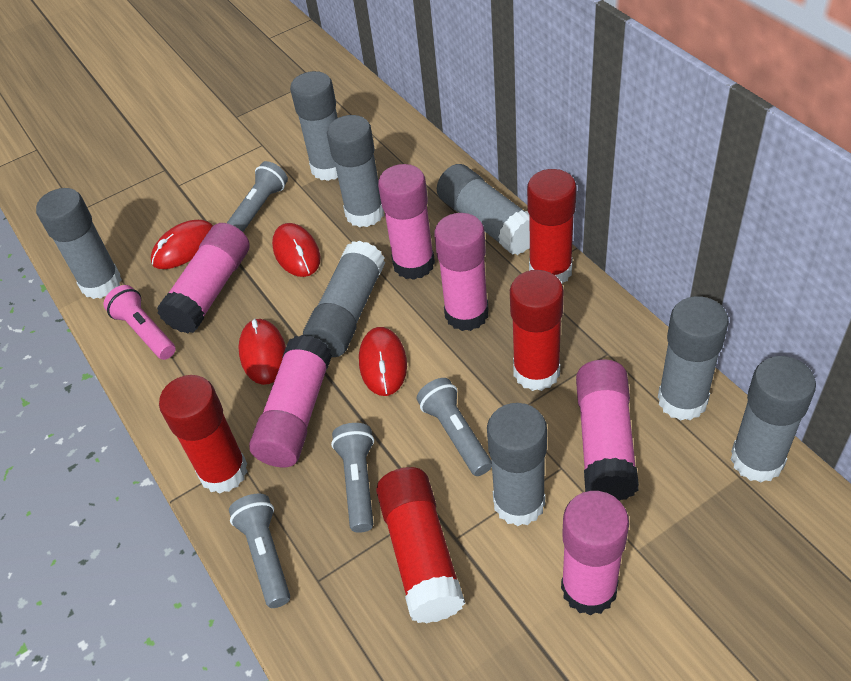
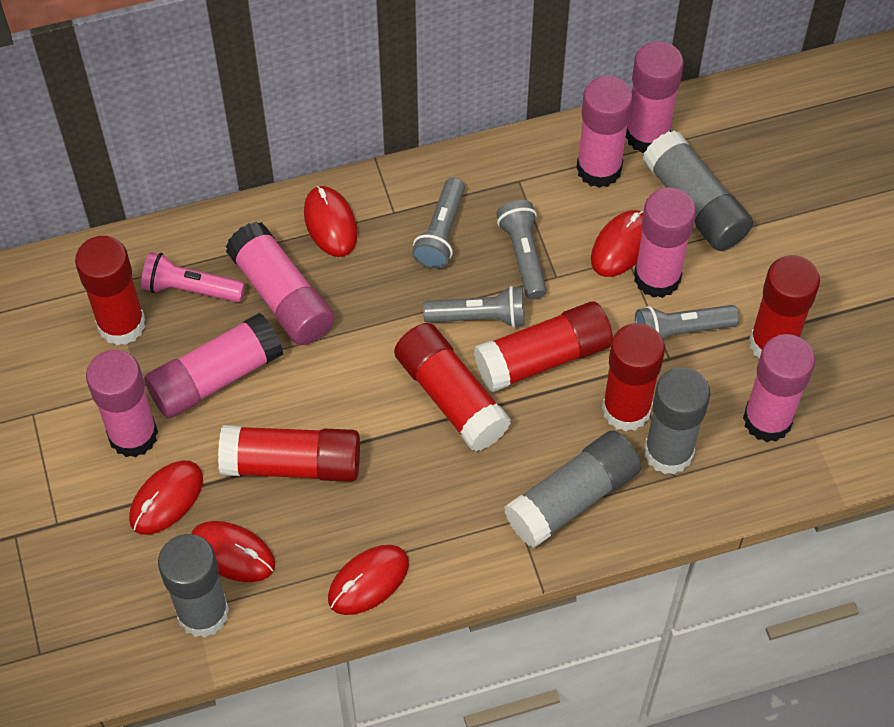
grey glue stick: 8 -> 4
pink glue stick: 6 -> 7
red glue stick: 4 -> 6
red mouse: 4 -> 5

